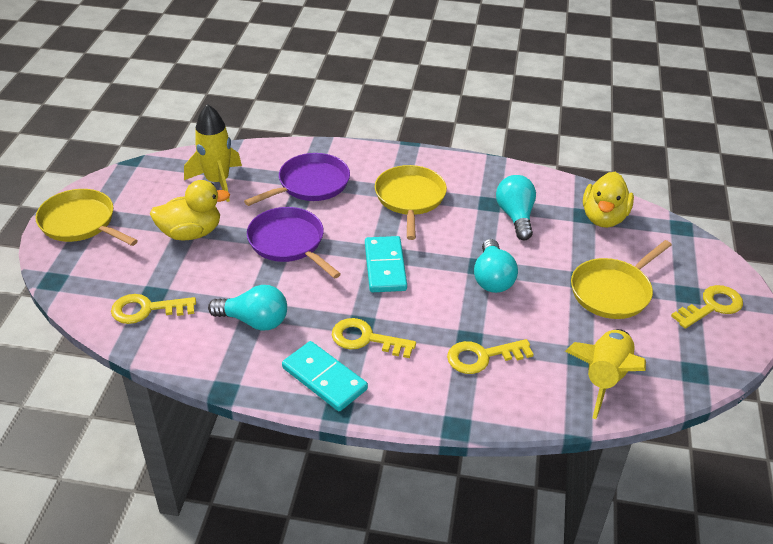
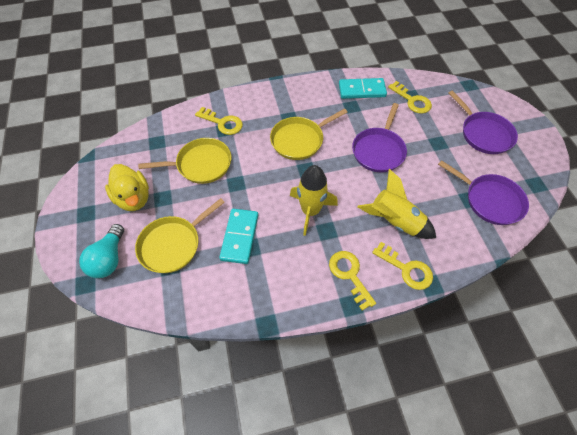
purple pan: 2 -> 3
turquoise light bulb: 3 -> 1
yellow duck: 2 -> 1

